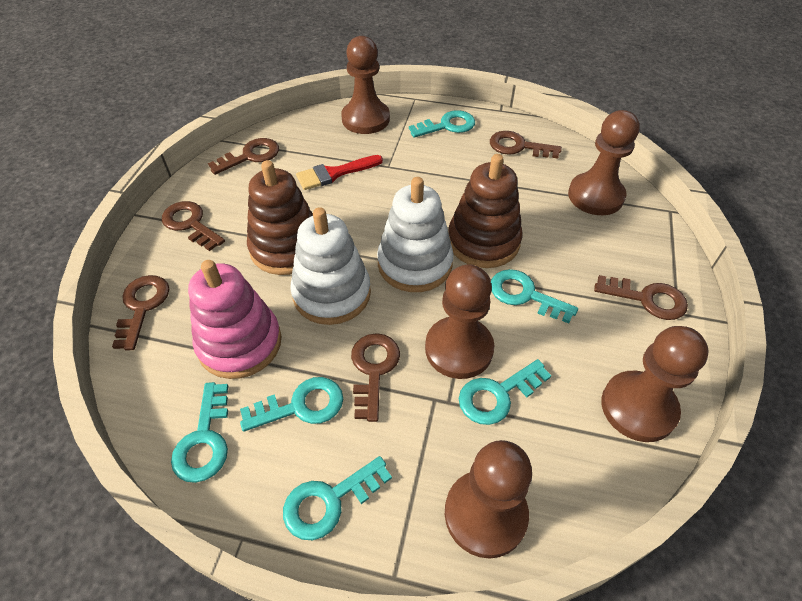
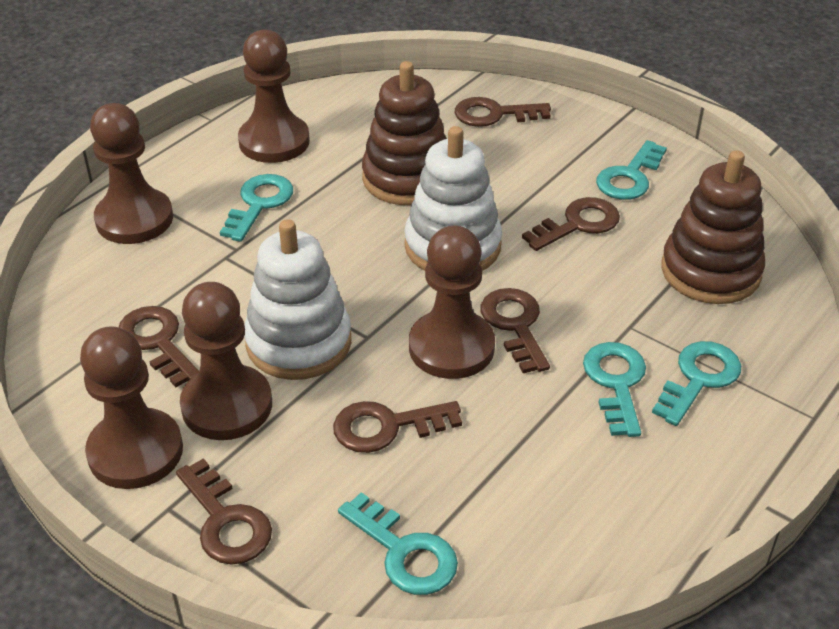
pink stacking toy: 1 -> 0
red brush: 1 -> 0
turquoise key: 6 -> 5

